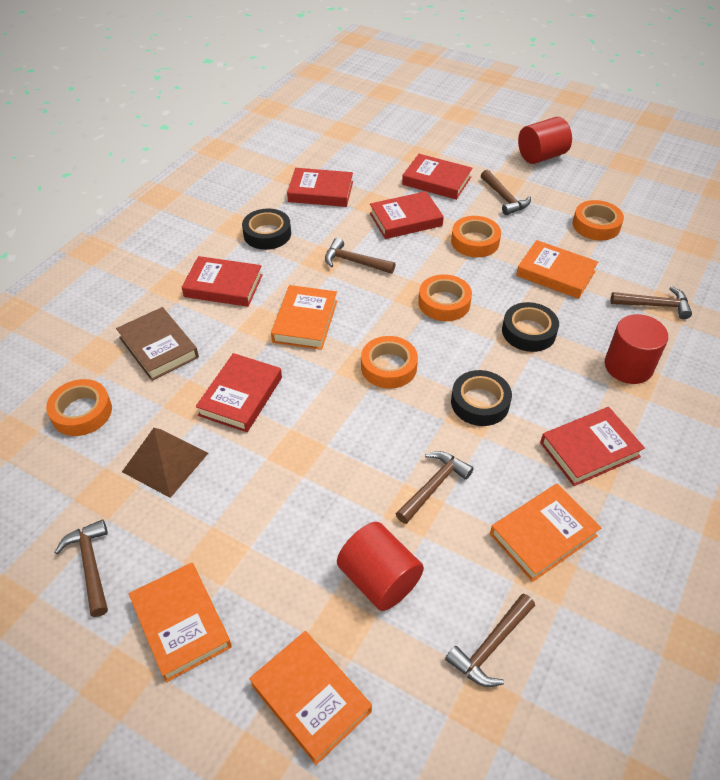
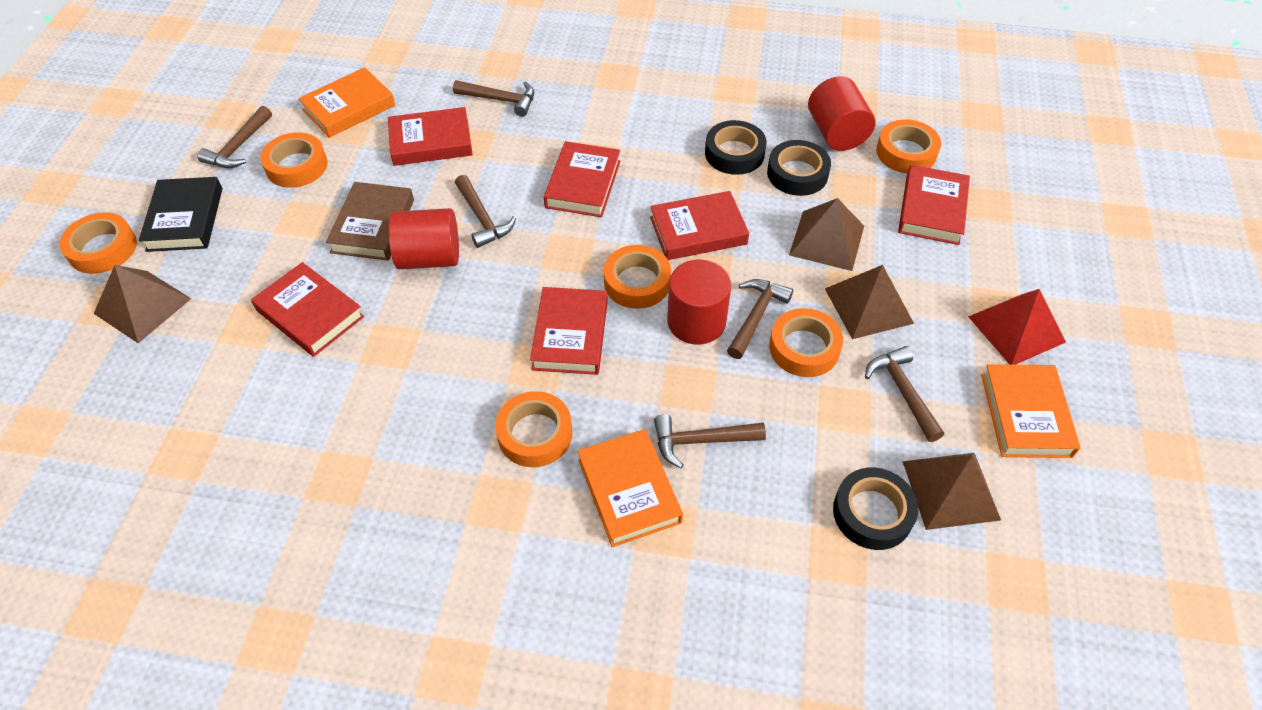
black book: 0 -> 1
brown pyramid: 1 -> 4
orange book: 5 -> 3
orange tape: 5 -> 6
red pyramid: 0 -> 1

